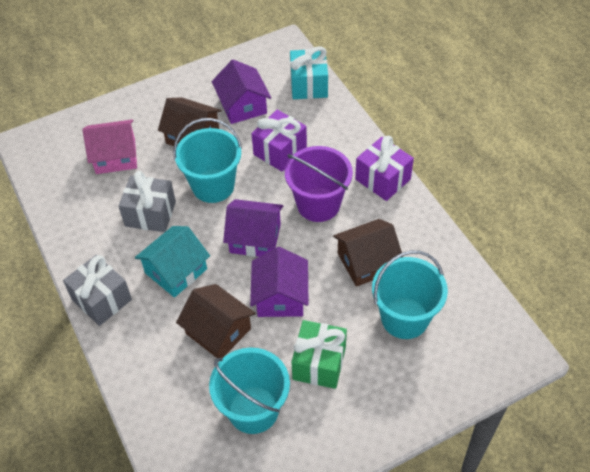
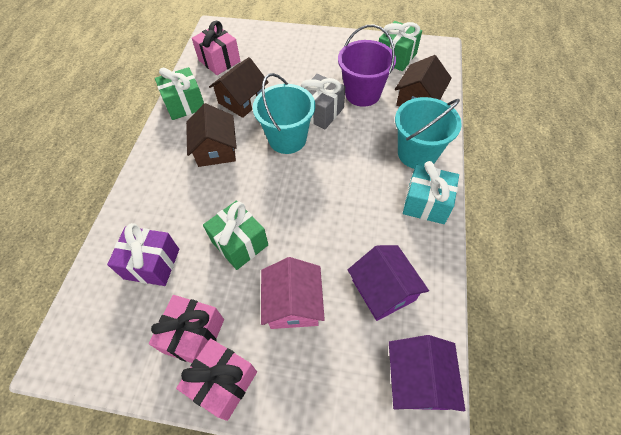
green gift: 1 -> 3
grey gift: 2 -> 1
pink gift: 0 -> 3
purple gift: 2 -> 1
purple house: 3 -> 2
turquoise bucket: 3 -> 2
turquoise house: 1 -> 0

